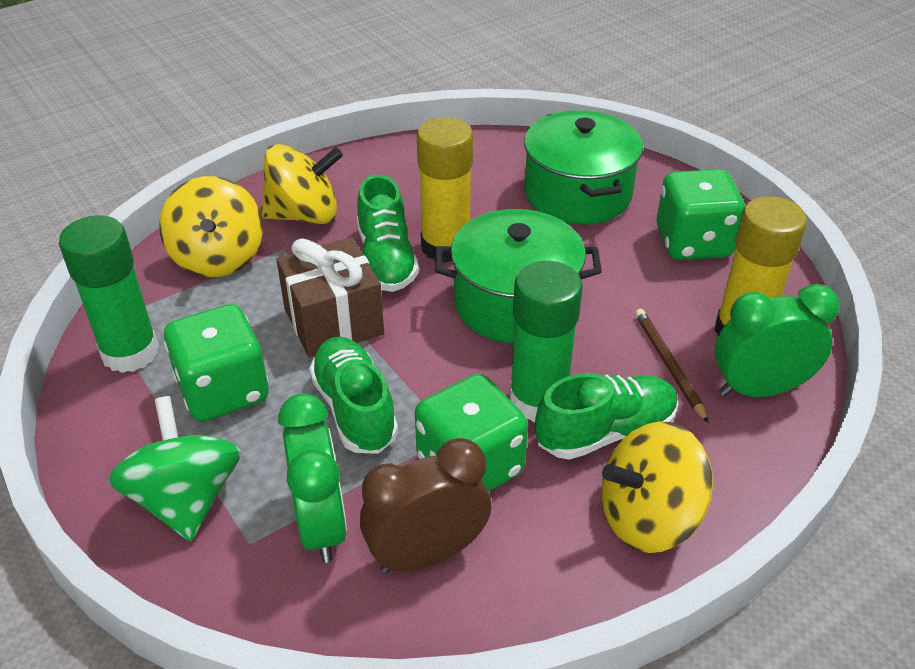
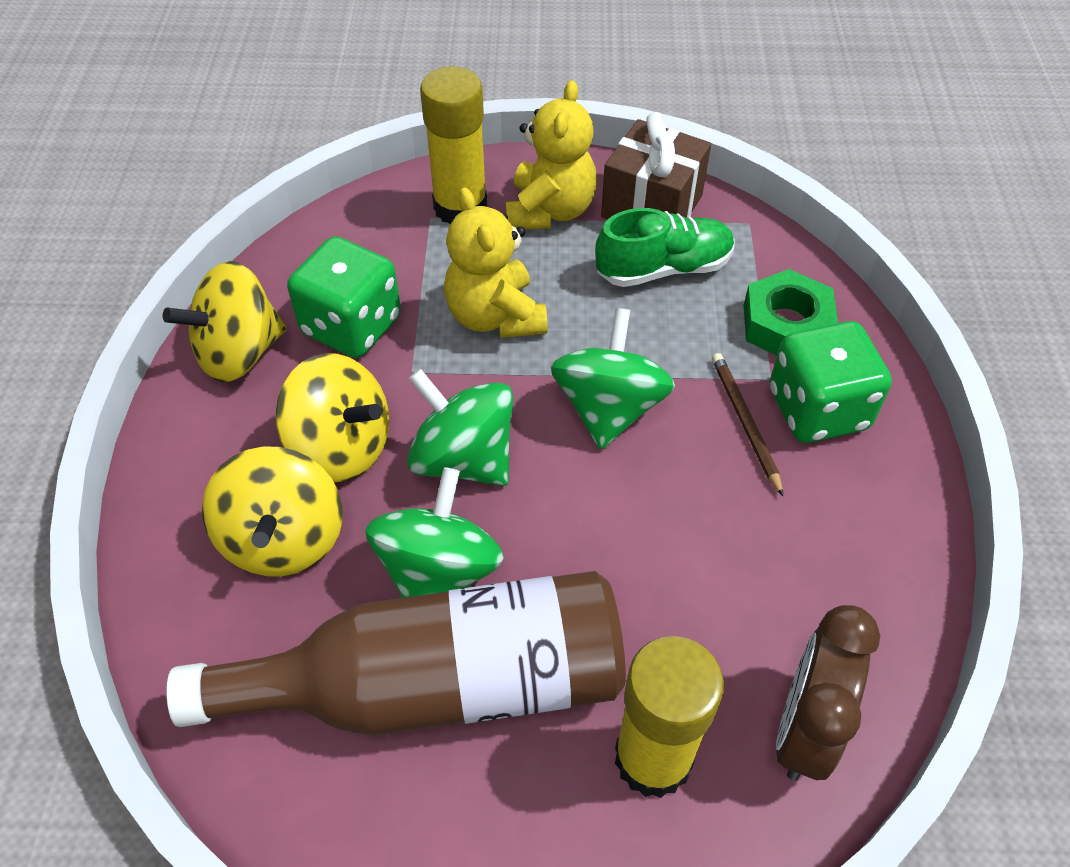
brown bottle: 0 -> 1
green clock: 2 -> 0
green dice: 3 -> 2
green glue stick: 2 -> 0
green nut: 0 -> 1
green pot: 2 -> 0
green shoe: 3 -> 1
green spinning top: 1 -> 3
yellow teddy bear: 0 -> 2

